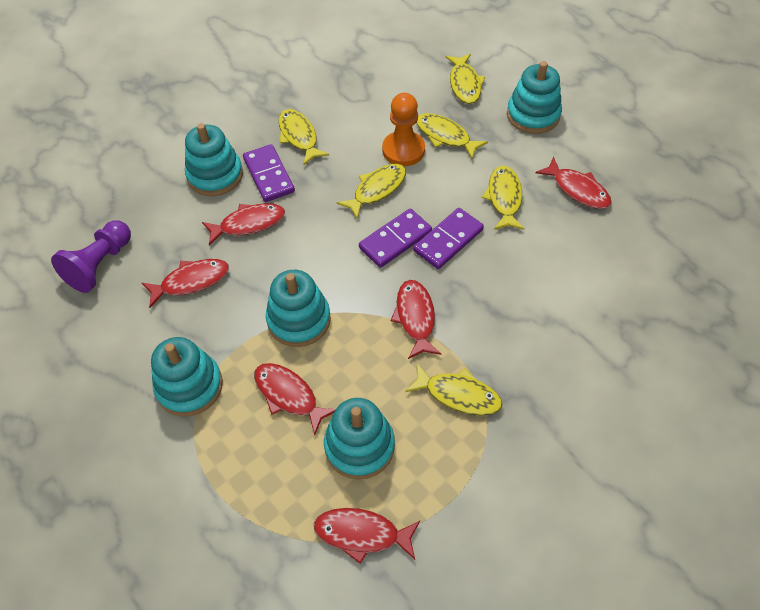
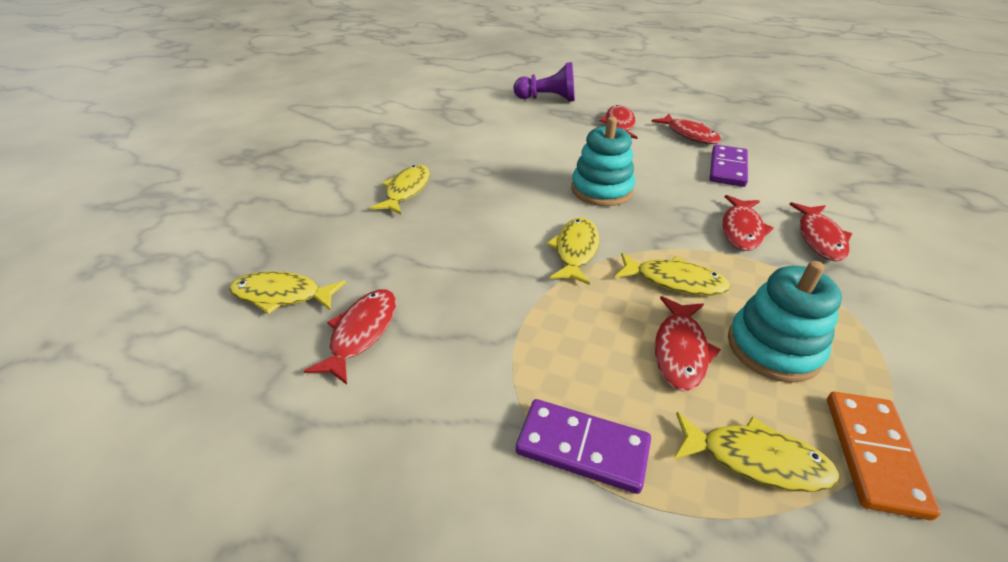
orange domino: 0 -> 1
orange pawn: 1 -> 0
purple domino: 3 -> 2
turquoise stacking toy: 5 -> 2
yellow fish: 6 -> 5

